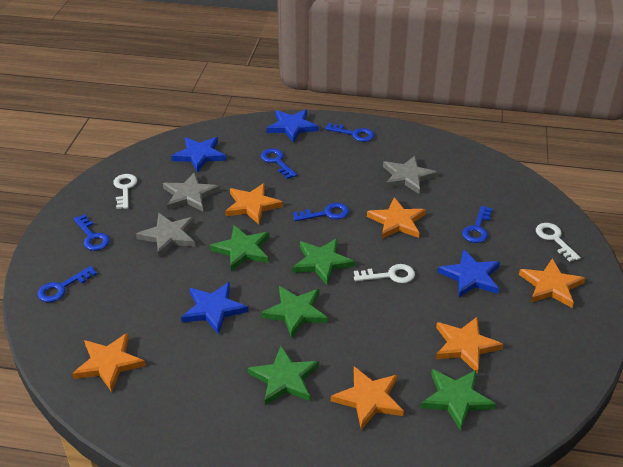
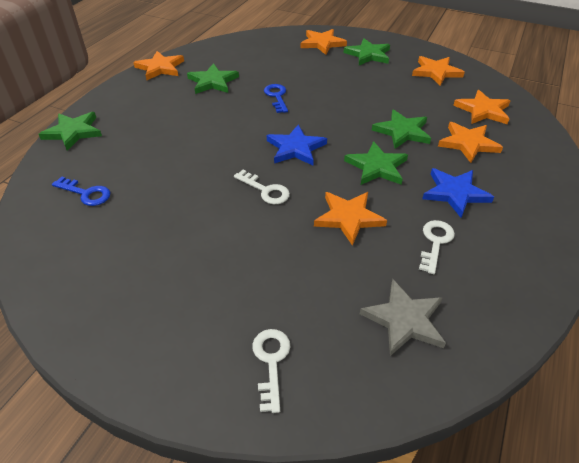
blue key: 6 -> 2
blue star: 4 -> 2
grey star: 3 -> 1

